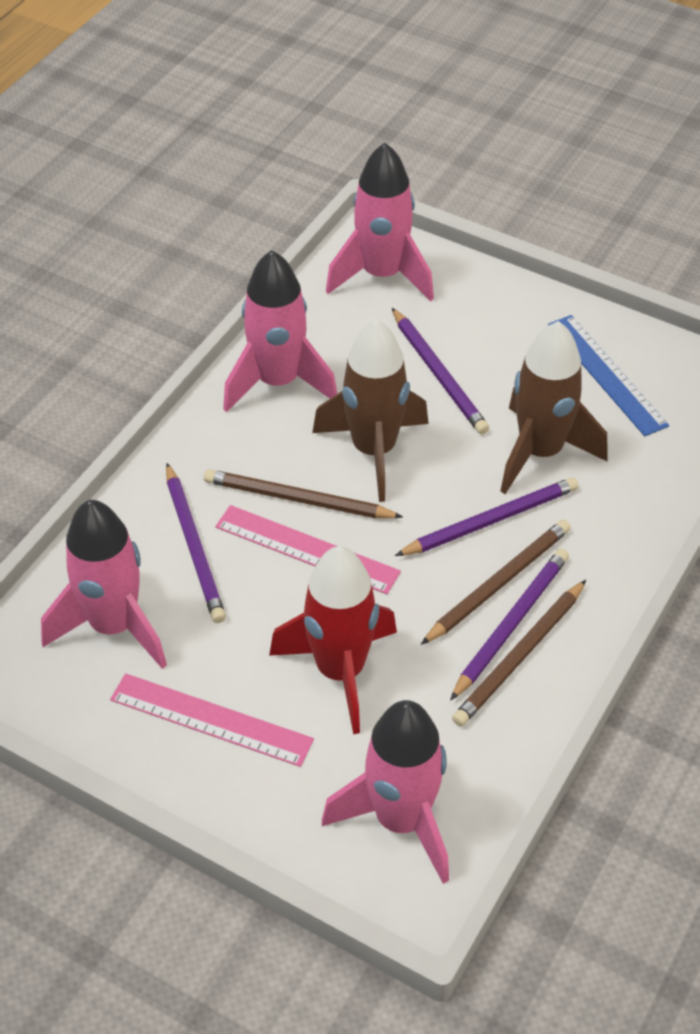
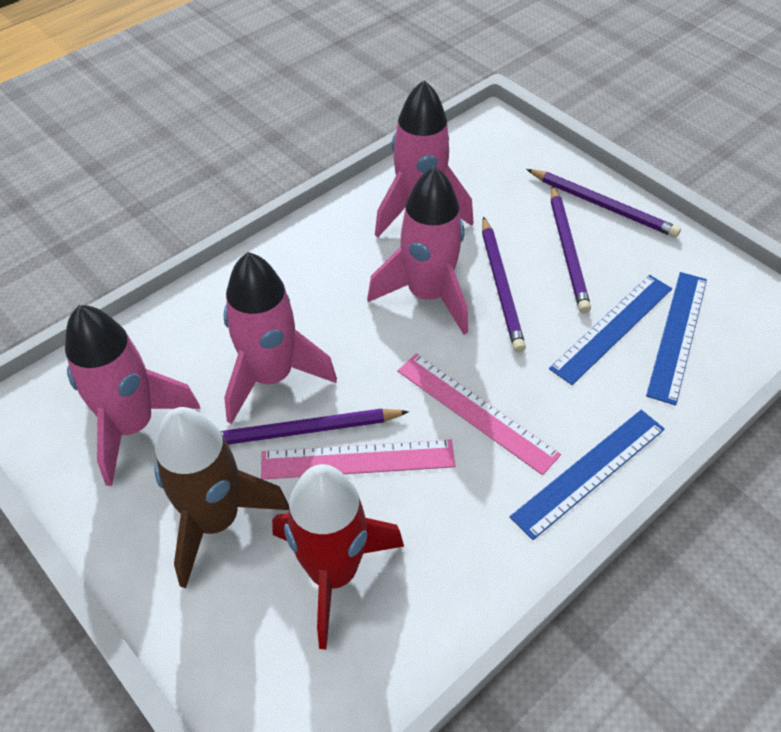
blue ruler: 1 -> 3
brown pencil: 3 -> 0
brown rocket: 2 -> 1

